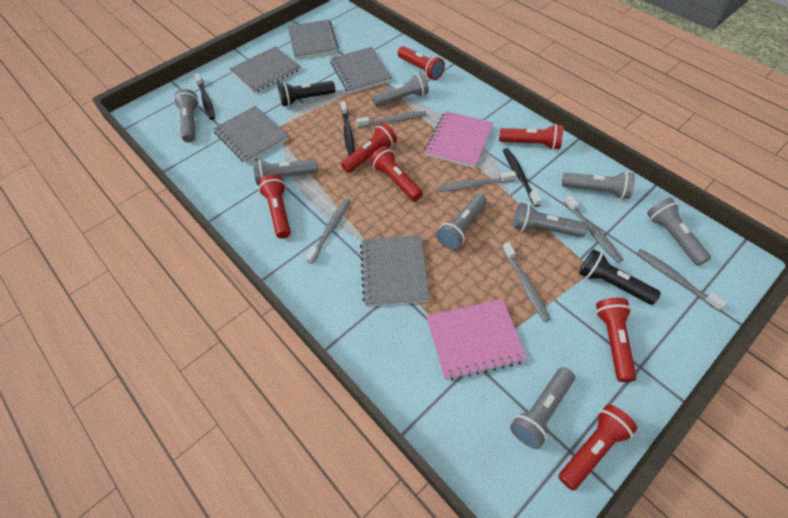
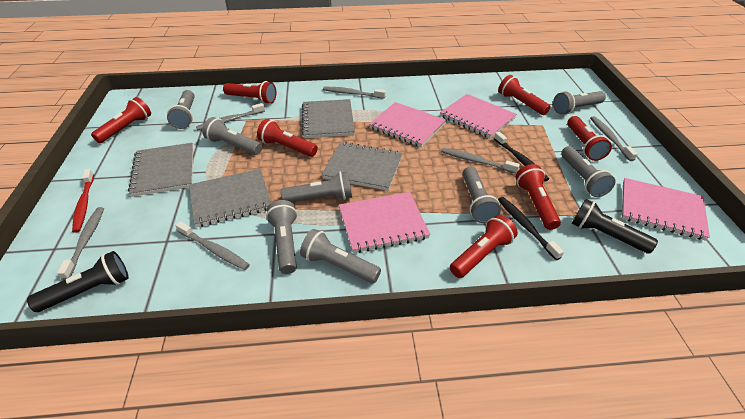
black toothbrush: 3 -> 2
grey notebook: 5 -> 4
pink notebook: 2 -> 4
red toothbrush: 0 -> 1

